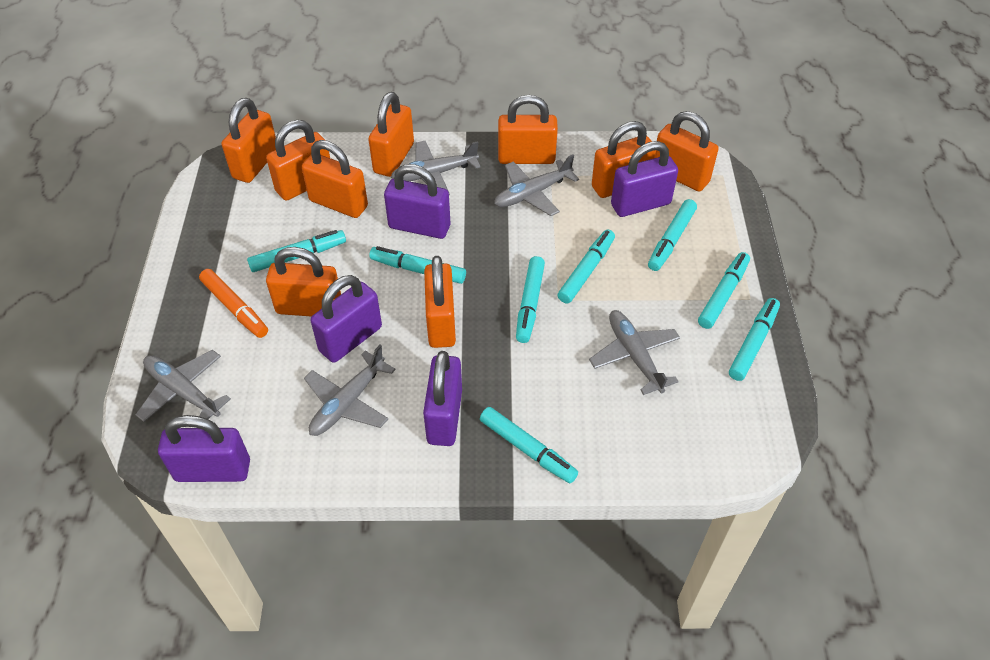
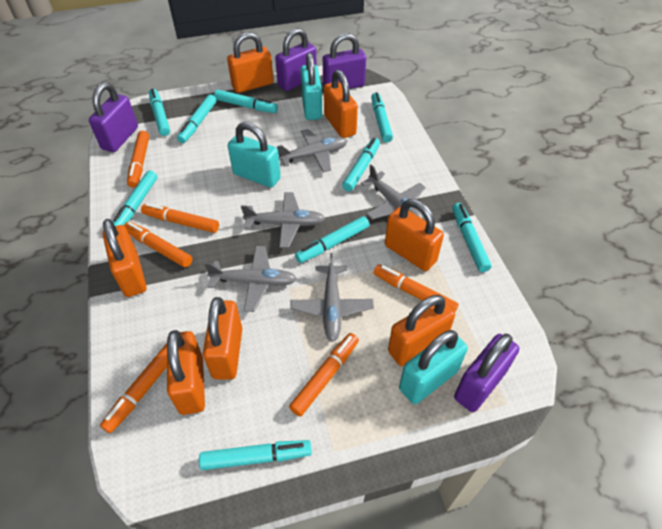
orange marker: 1 -> 6
orange padlock: 9 -> 7
purple padlock: 5 -> 4
turquoise marker: 8 -> 9
turquoise padlock: 0 -> 3

